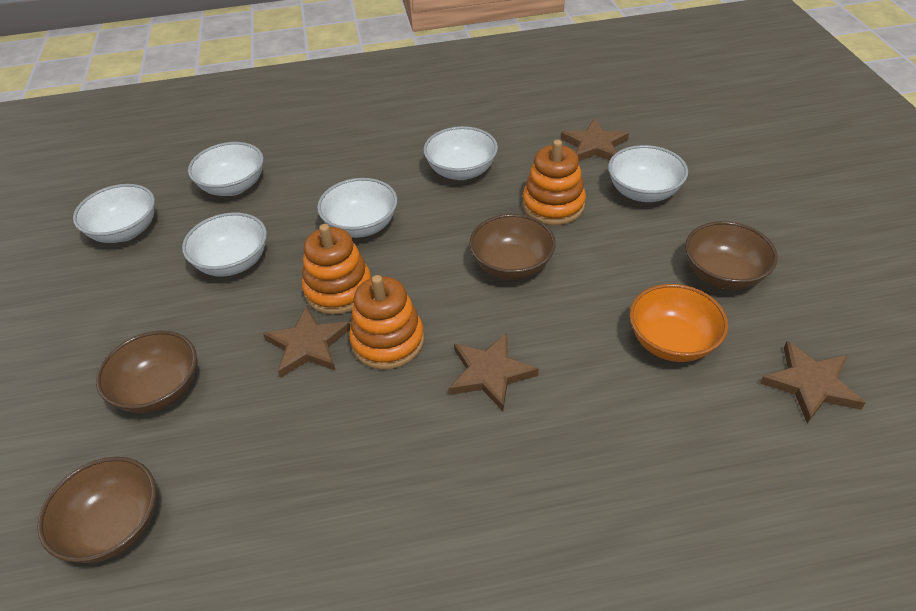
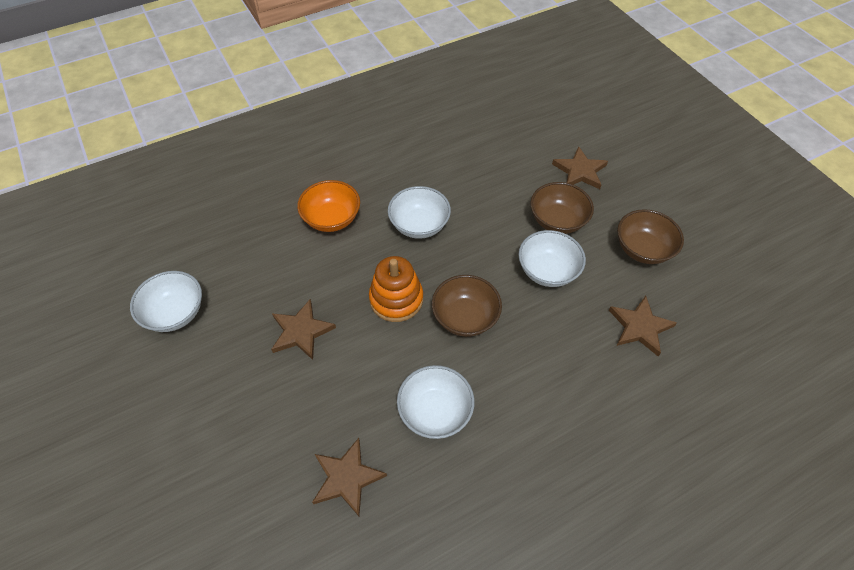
brown bowl: 4 -> 3
orange stacking toy: 3 -> 1
white bowl: 6 -> 4

